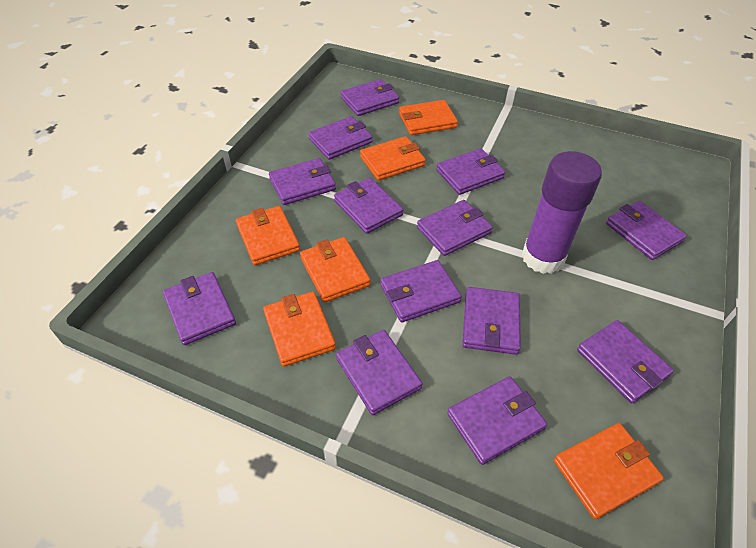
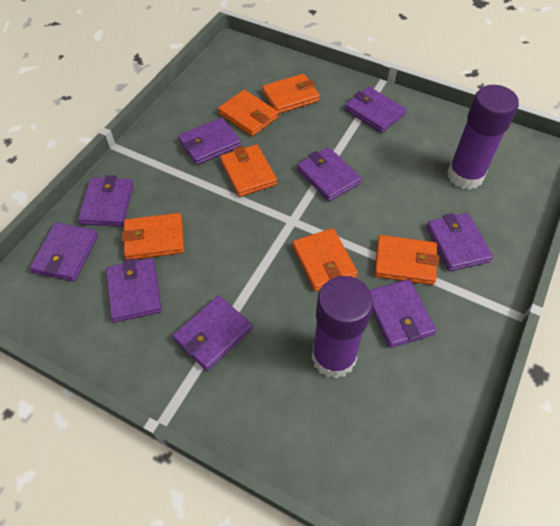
purple glue stick: 1 -> 2
purple wallet: 13 -> 9

